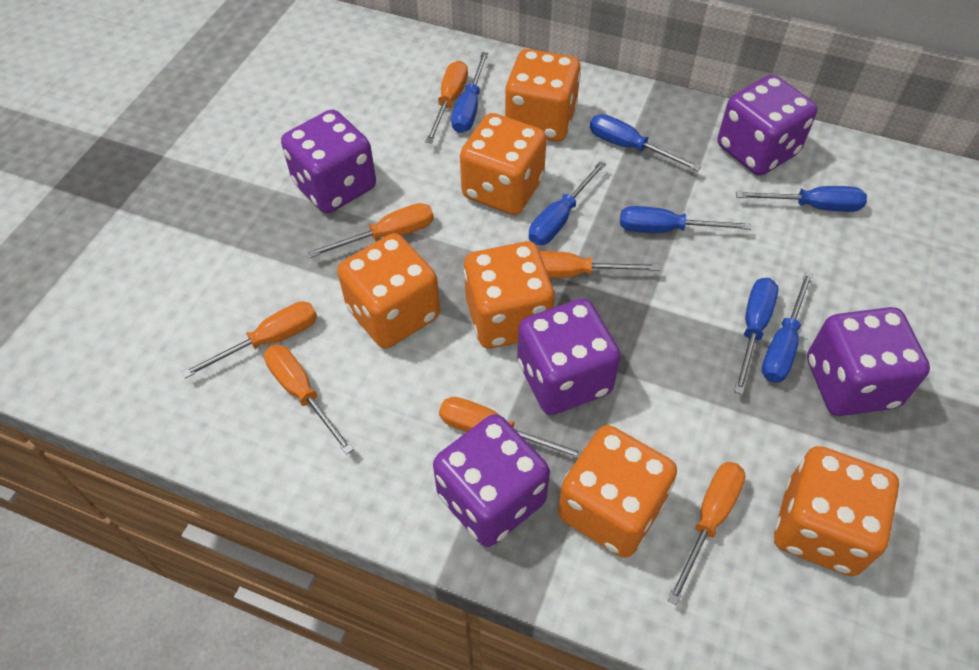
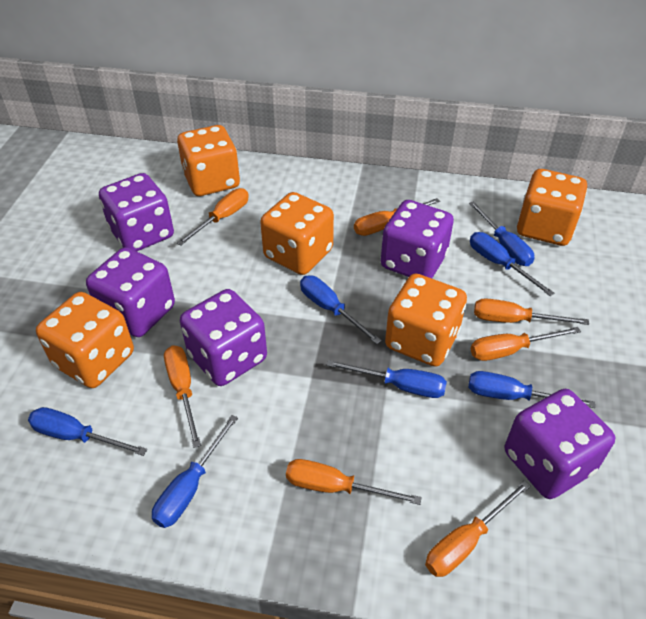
orange dice: 6 -> 5

